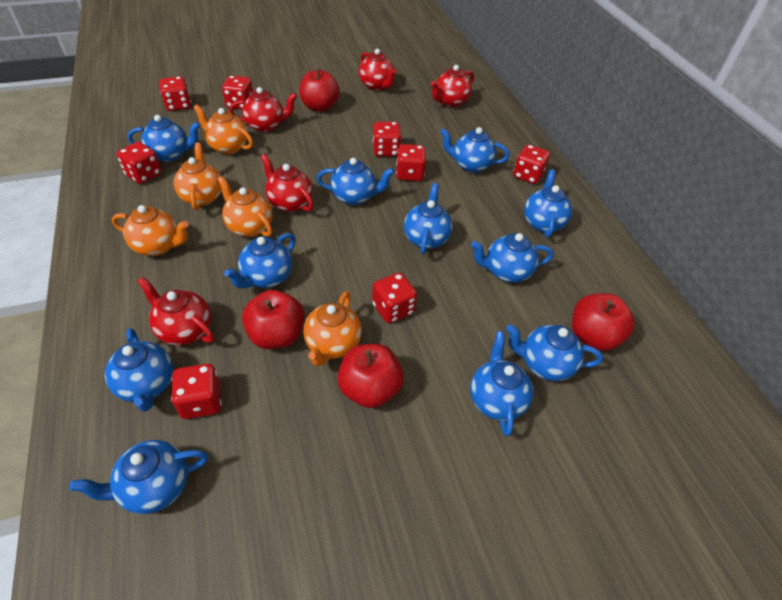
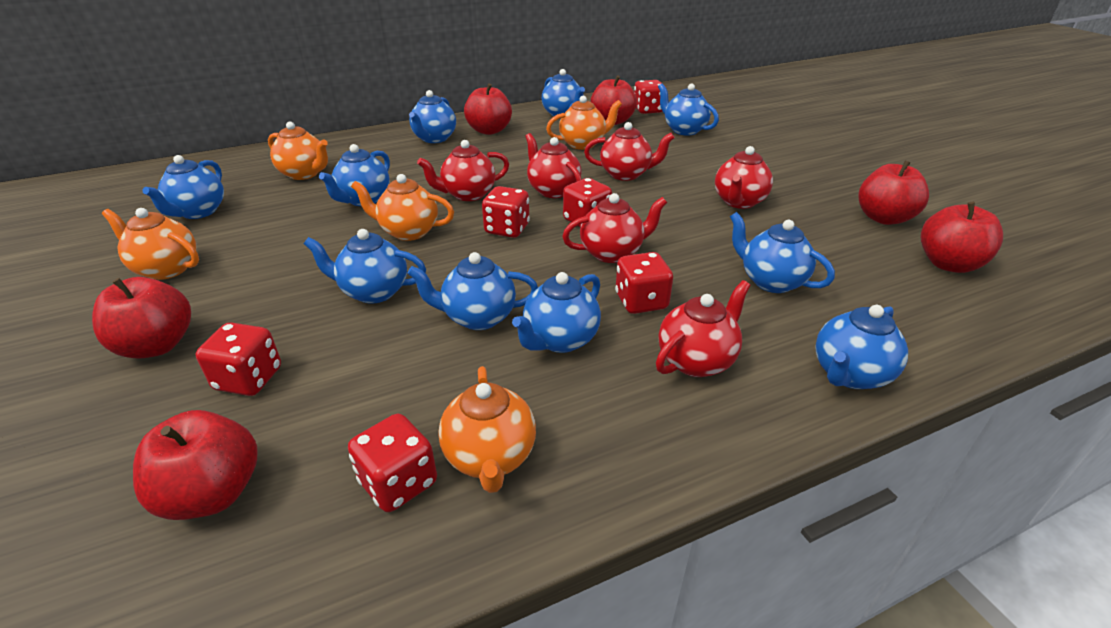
blue teapot: 11 -> 10
red apple: 4 -> 6
red dice: 8 -> 6
red teapot: 5 -> 6

